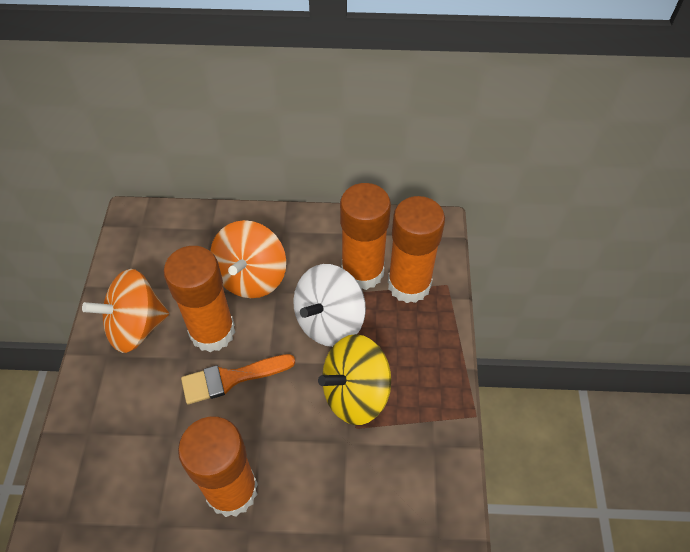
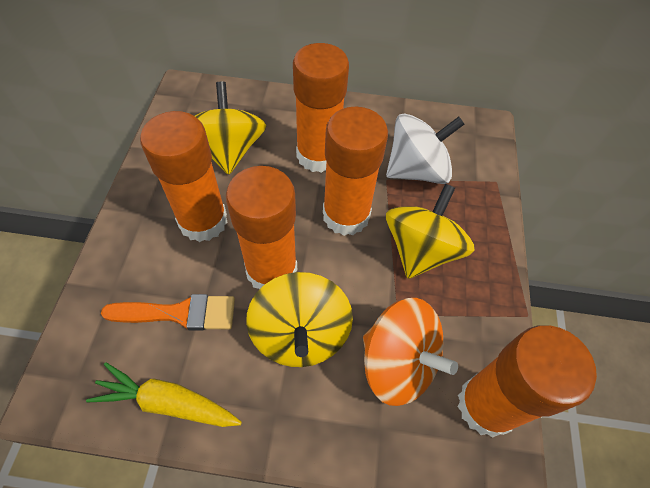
orange glue stick: 4 -> 5
orange spinning top: 2 -> 1
yellow carrot: 0 -> 1
yellow spinning top: 1 -> 3

